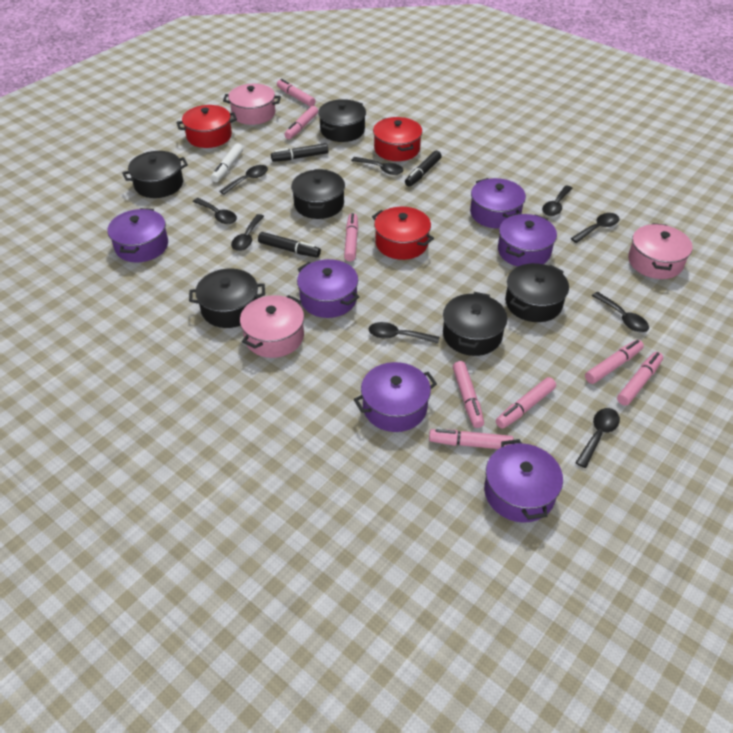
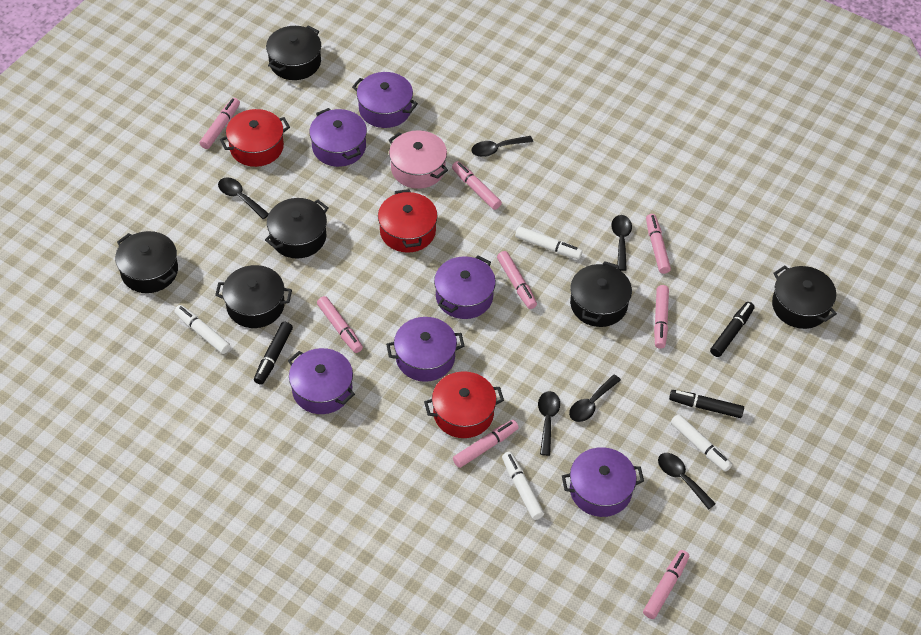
black spoon: 9 -> 6
pink pot: 3 -> 1
white marker: 1 -> 4

